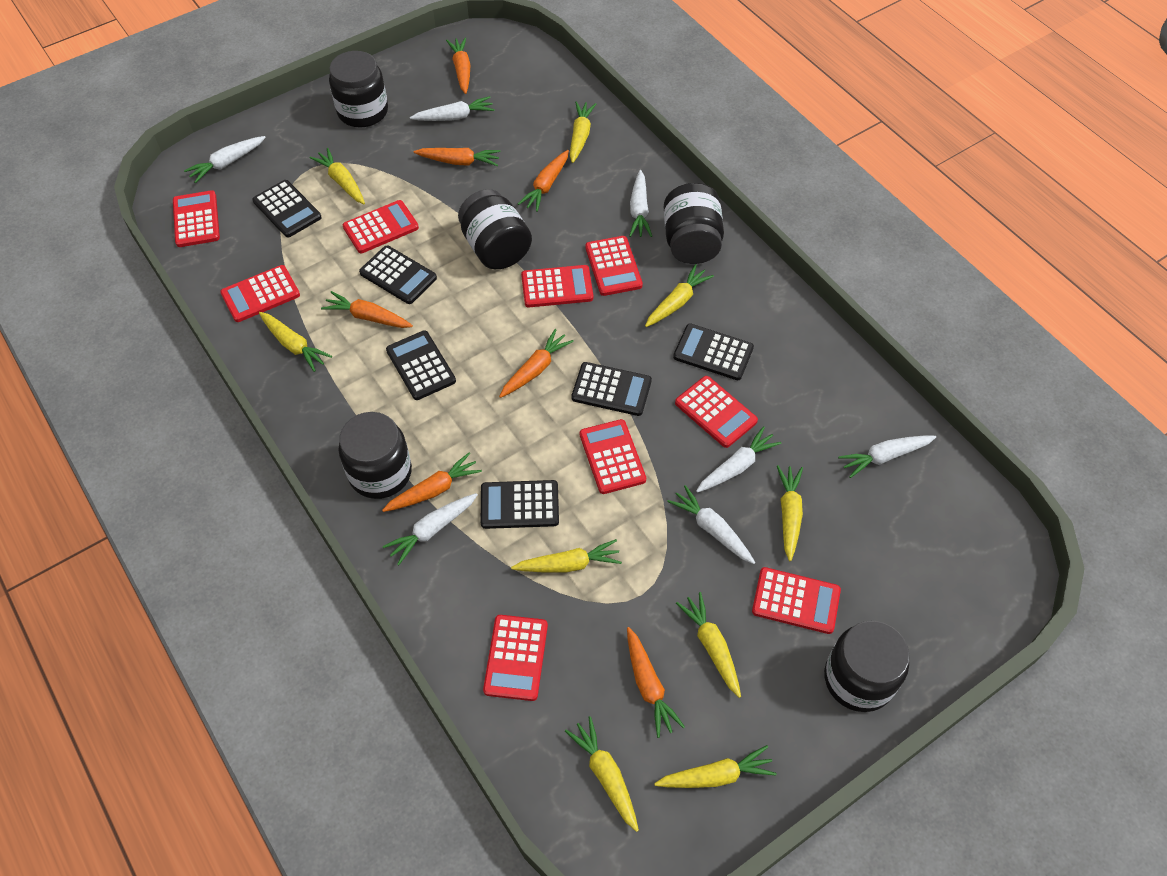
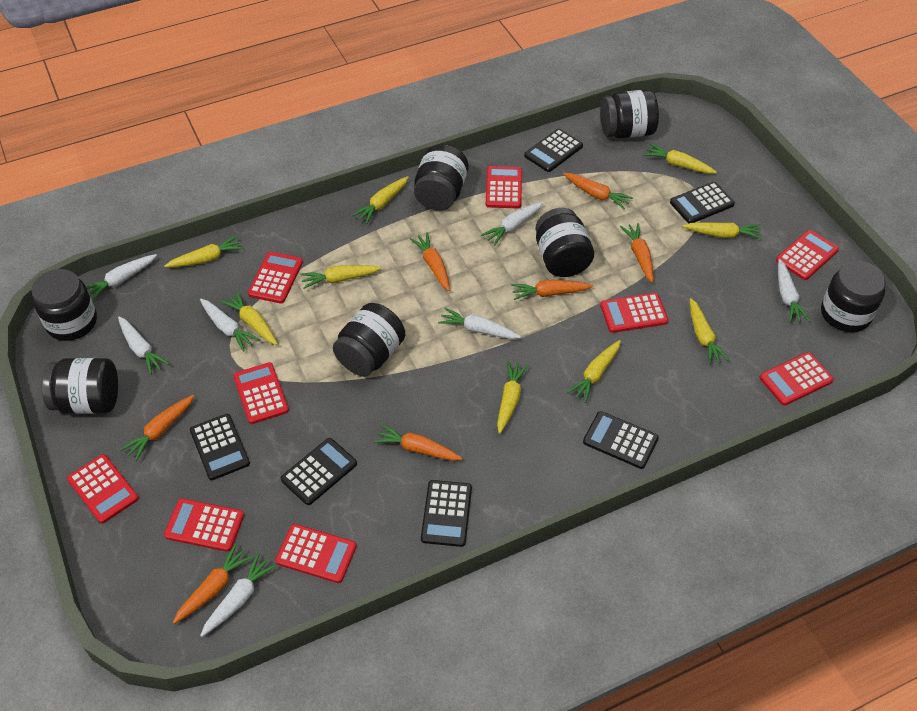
black jar: 5 -> 7

